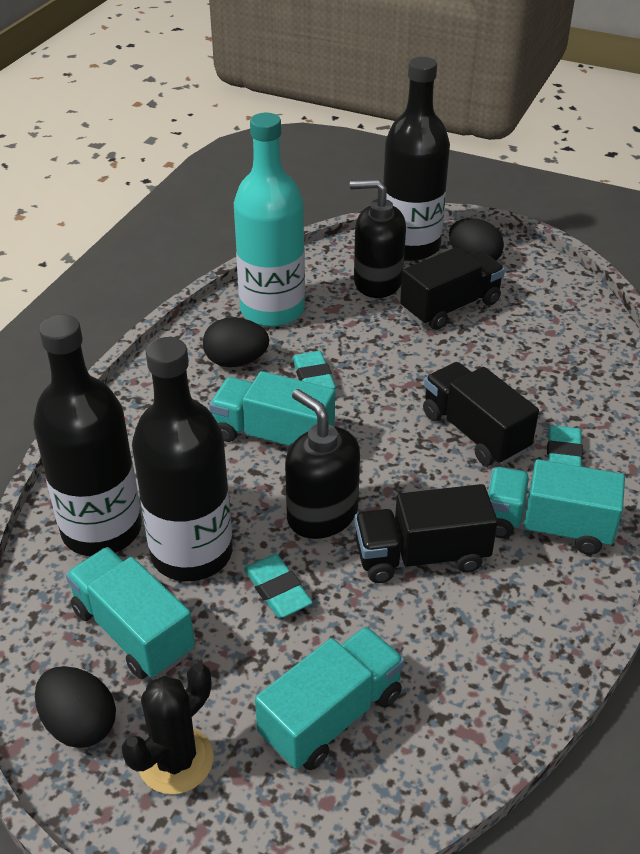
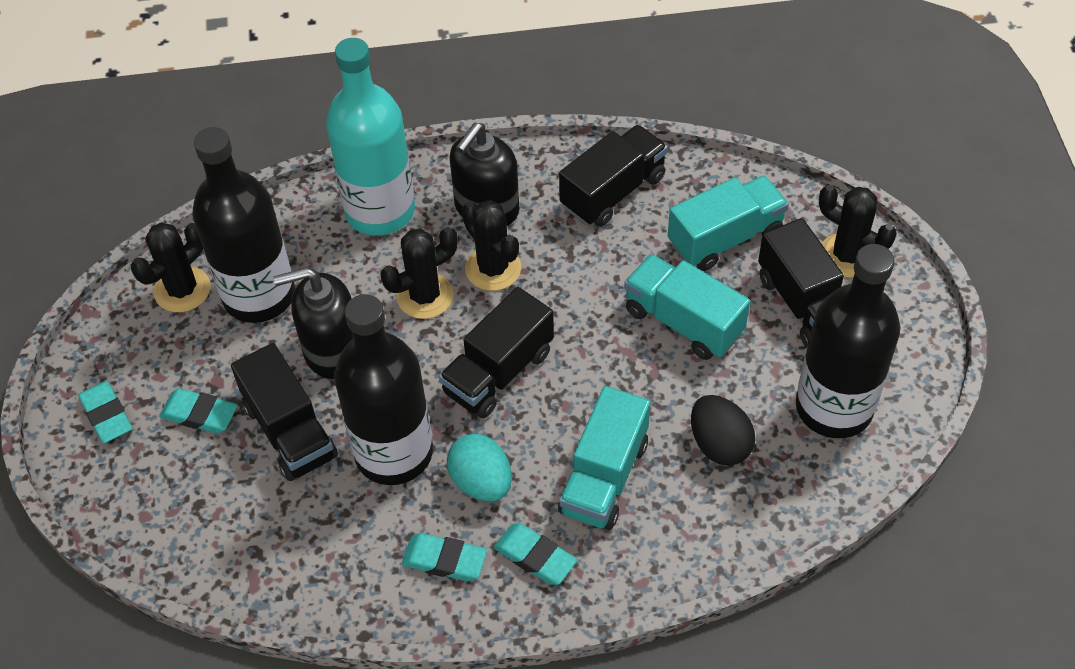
black cactus: 1 -> 4
black egg: 3 -> 1
black truck: 3 -> 4
turquoise egg: 0 -> 1
turquoise eraser: 3 -> 4
turquoise truck: 4 -> 3

